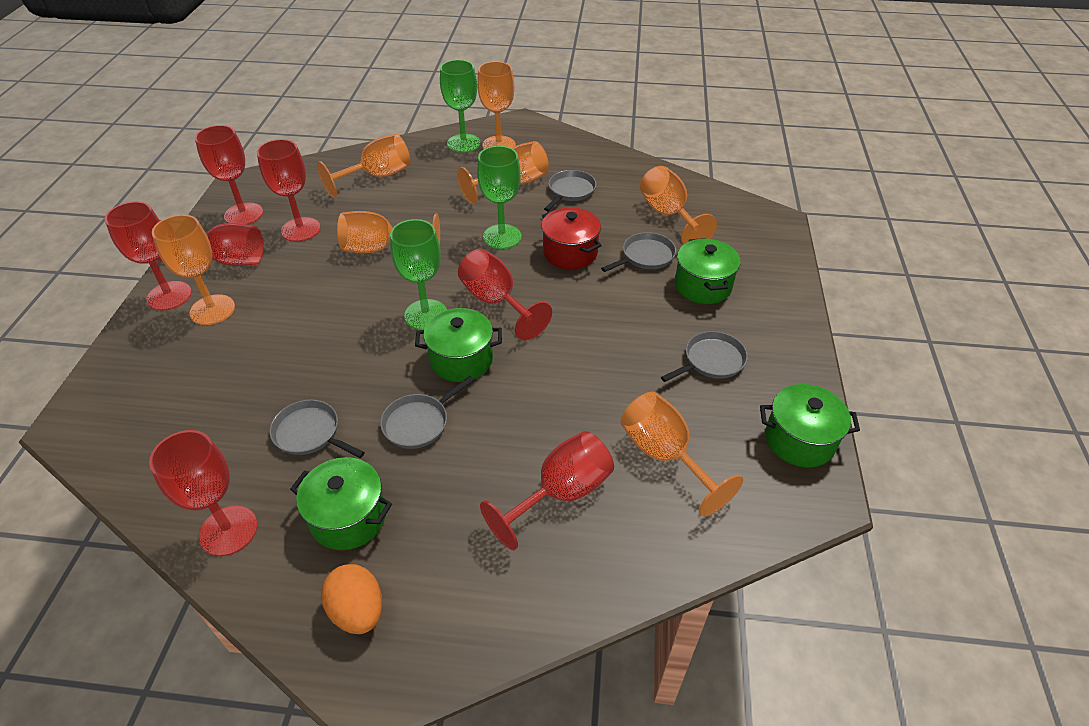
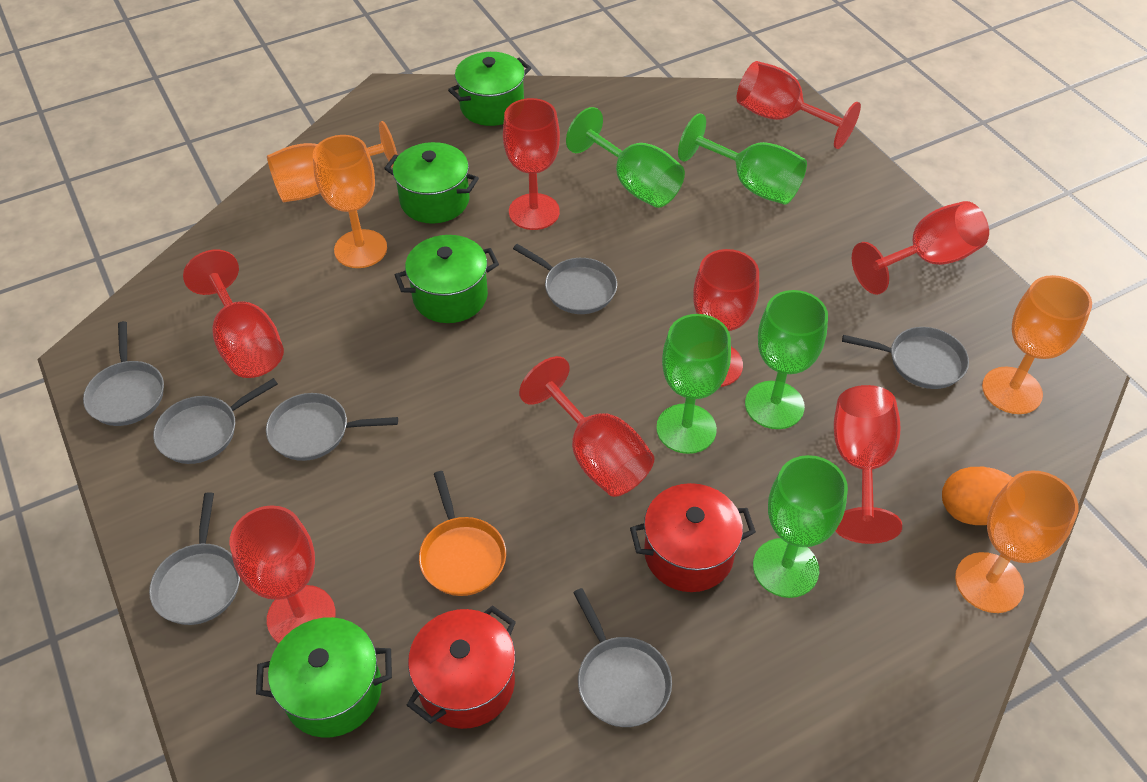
green goblet: 3 -> 5
grey pan: 5 -> 7
orange goblet: 7 -> 4
orange pan: 0 -> 1
red goblet: 7 -> 8
red pot: 1 -> 2

